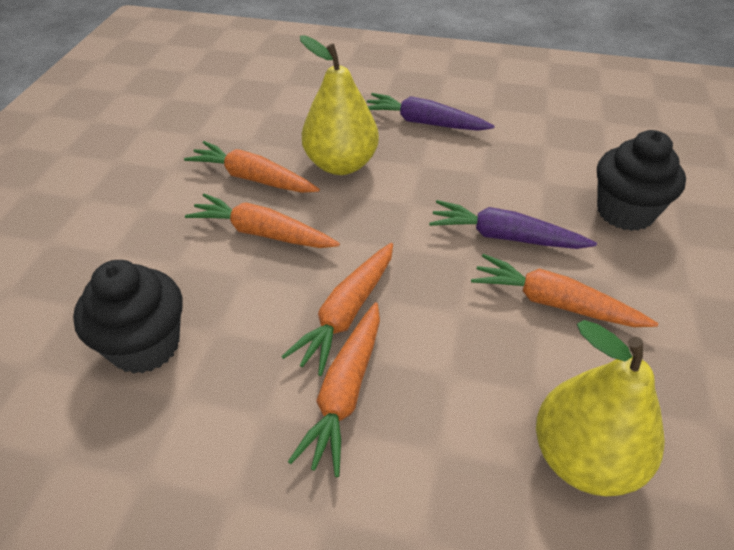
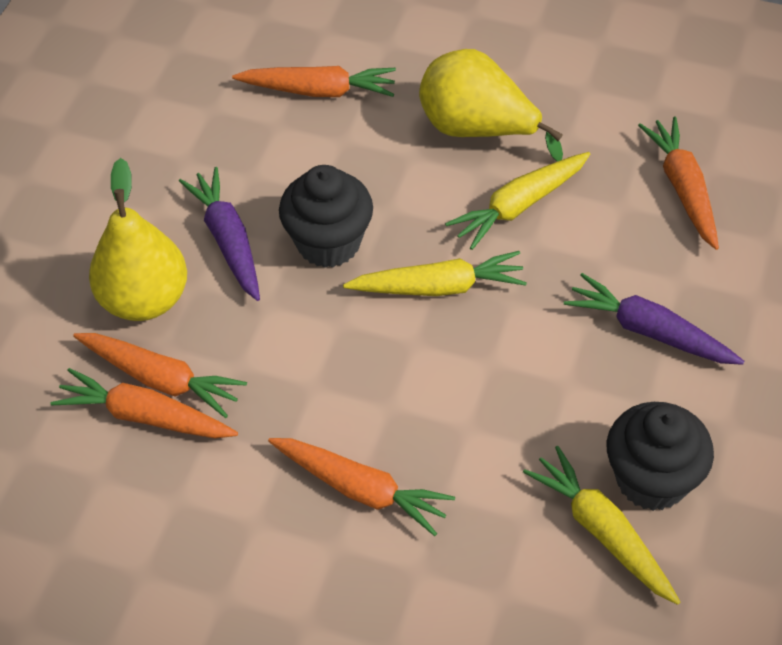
yellow carrot: 0 -> 3

